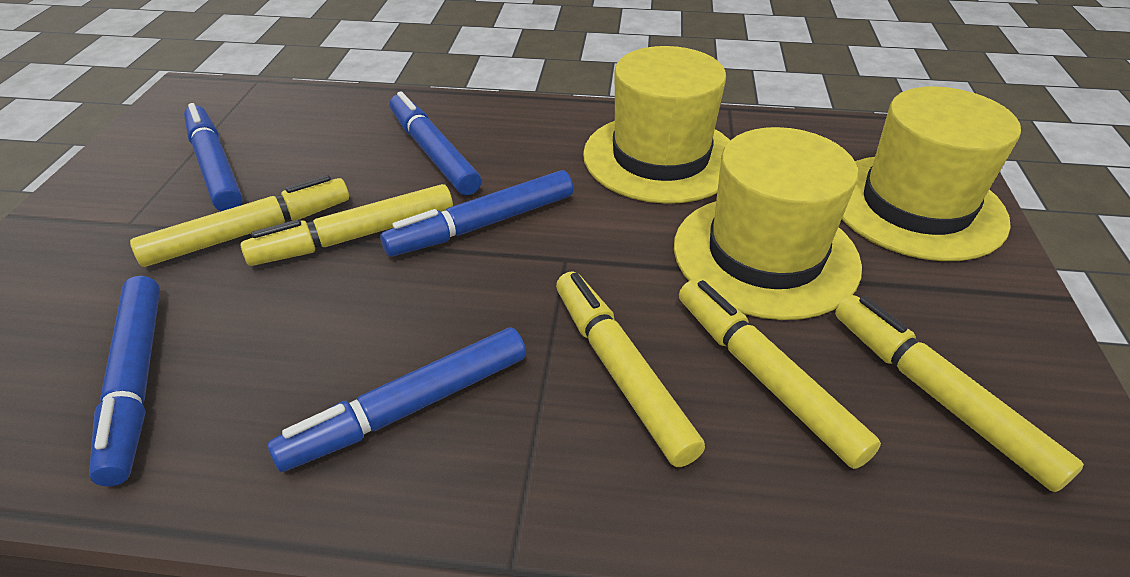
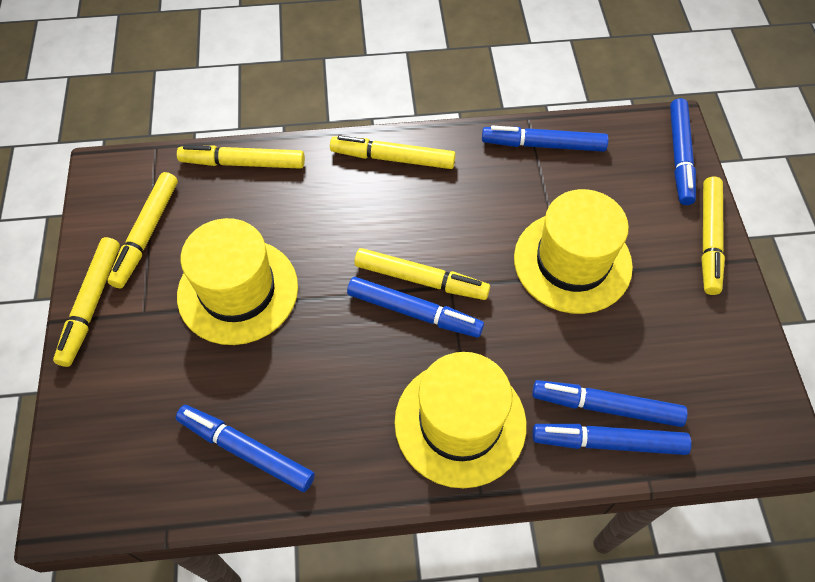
blue marker: 5 -> 6
yellow marker: 5 -> 6

